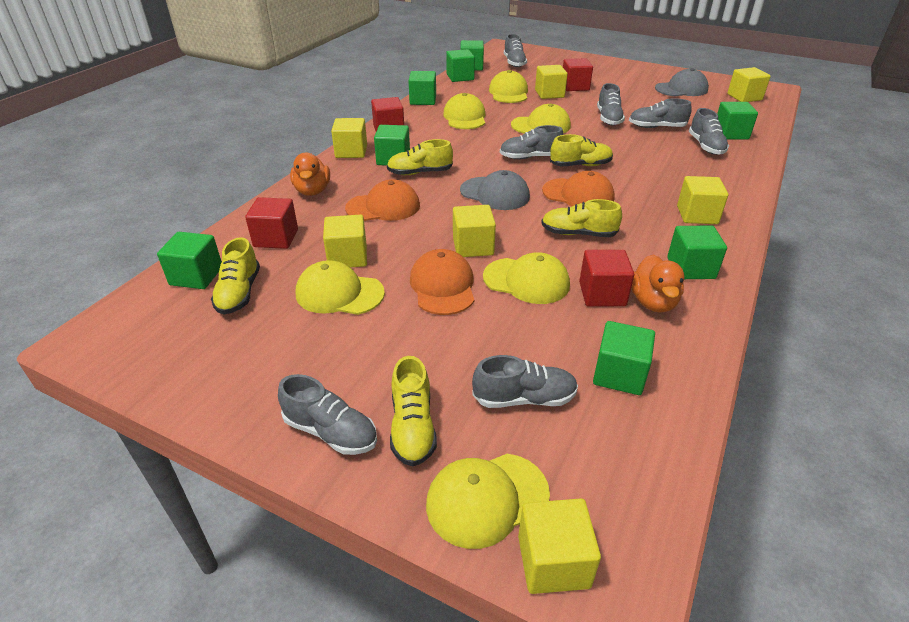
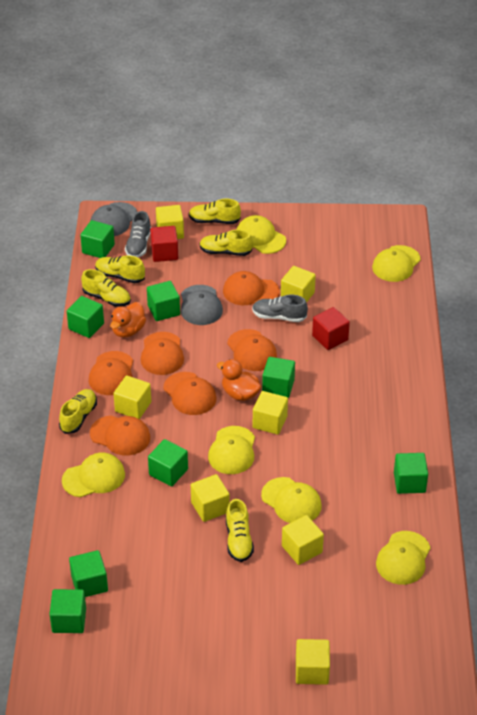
grey shoe: 7 -> 2
orange cap: 3 -> 6
red cube: 4 -> 2
yellow shoe: 5 -> 6

